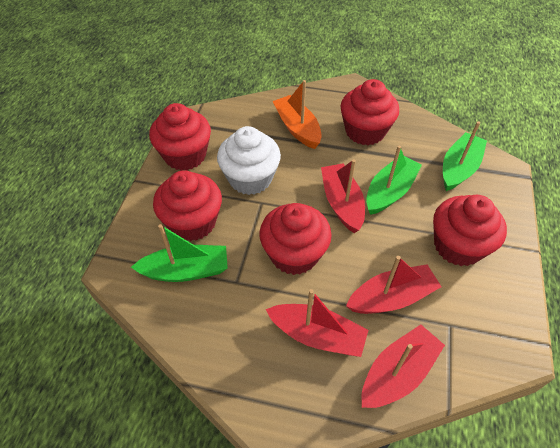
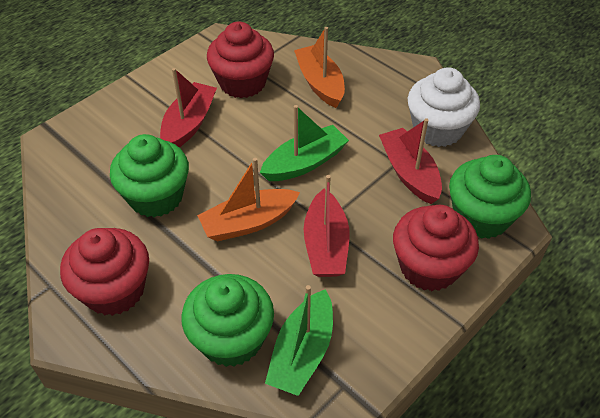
green boat: 3 -> 2
green cupcake: 0 -> 3
orange boat: 1 -> 2
red boat: 4 -> 3
red cupcake: 5 -> 3

